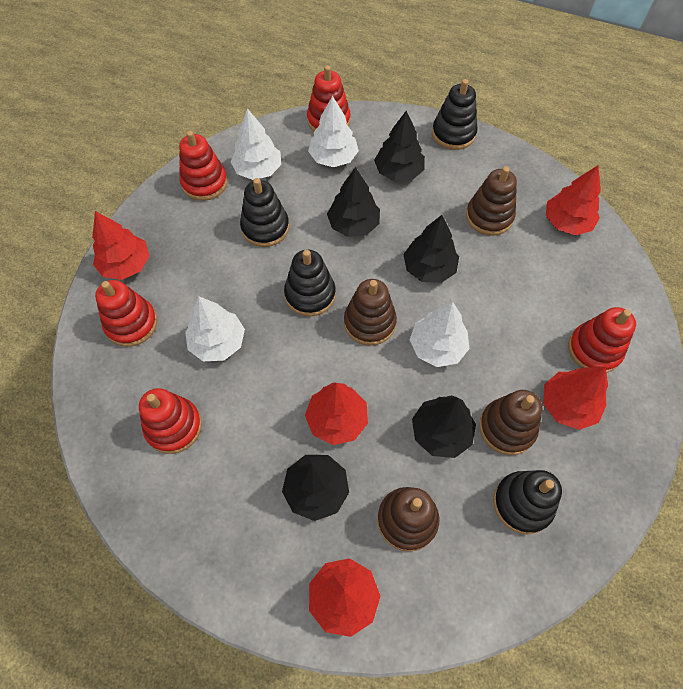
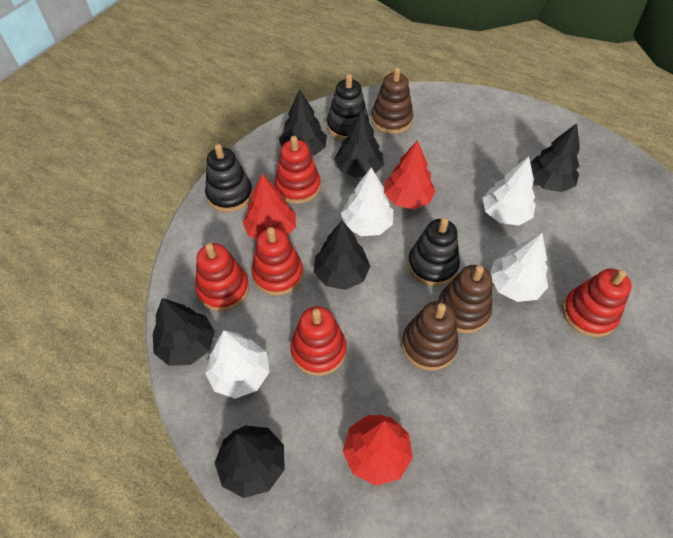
black stacking toy: 4 -> 3
black tree: 5 -> 6
brown stacking toy: 4 -> 3
red tree: 5 -> 3

